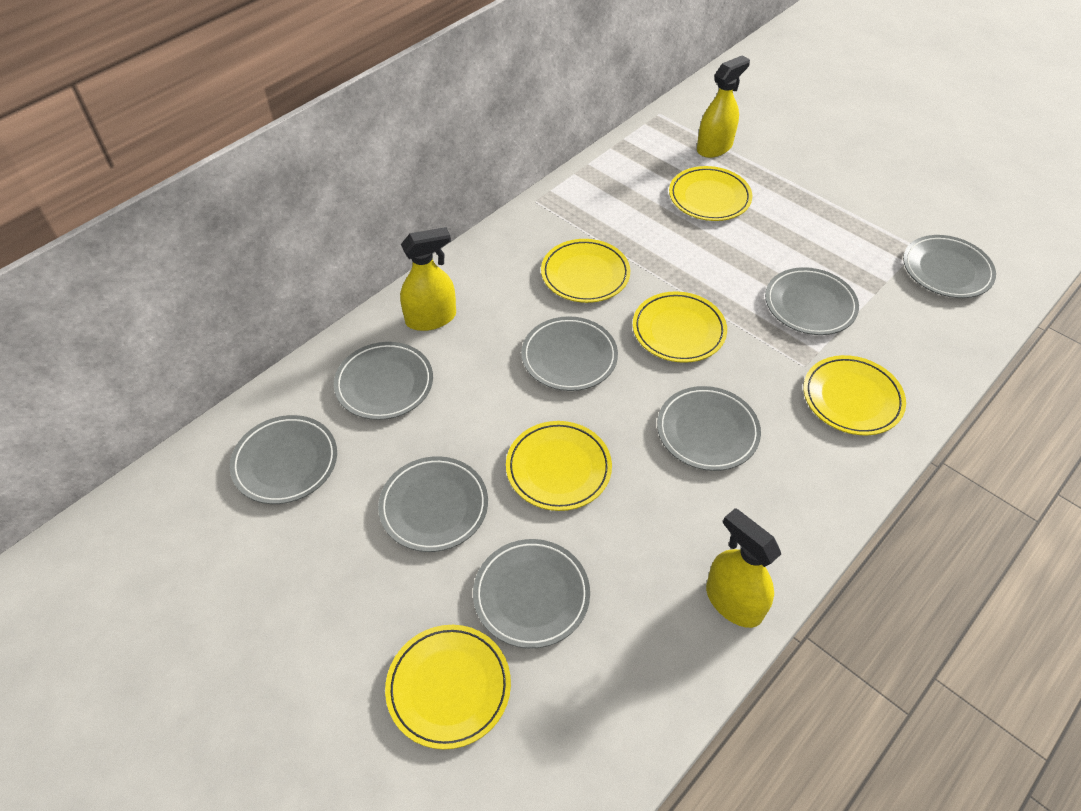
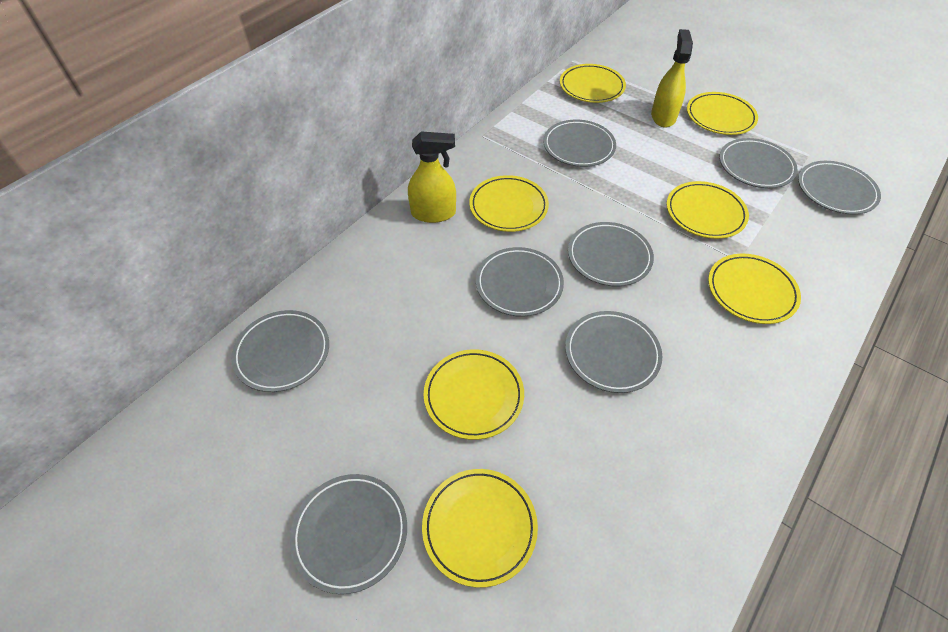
yellow plate: 6 -> 7
yellow spray bottle: 3 -> 2

